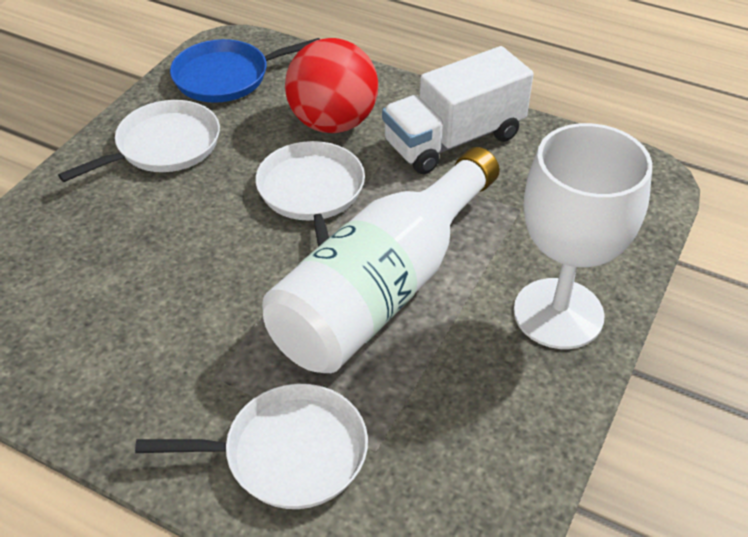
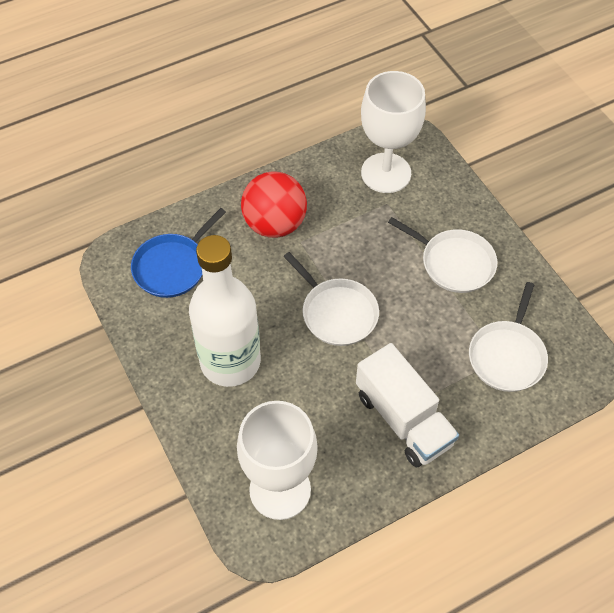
white goblet: 1 -> 2

